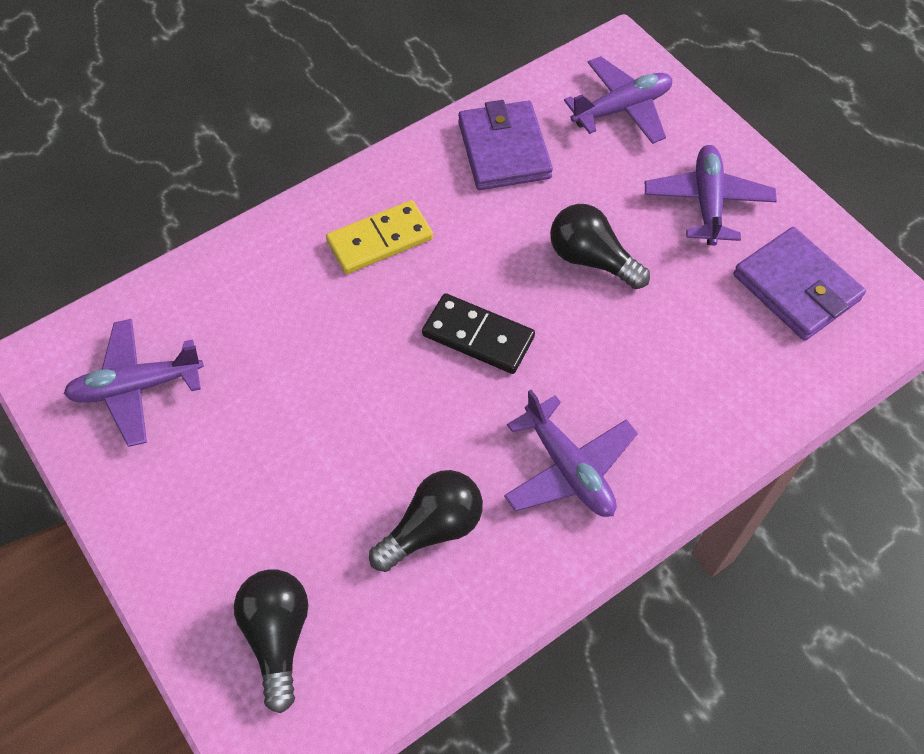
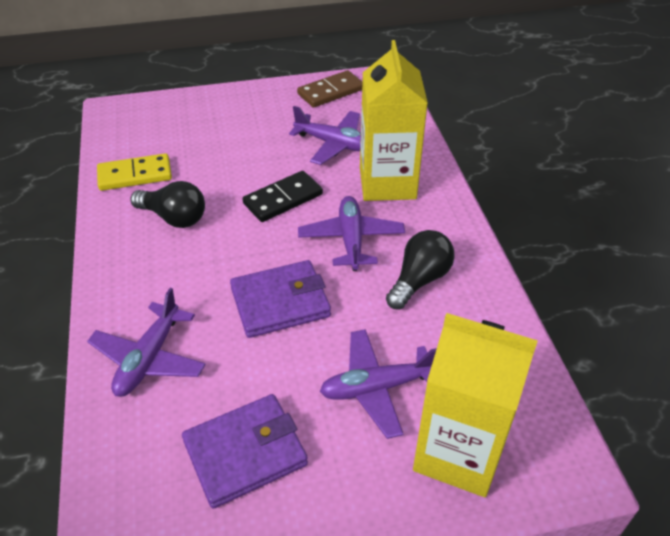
black light bulb: 3 -> 2
brown domino: 0 -> 1
yellow carton: 0 -> 2

